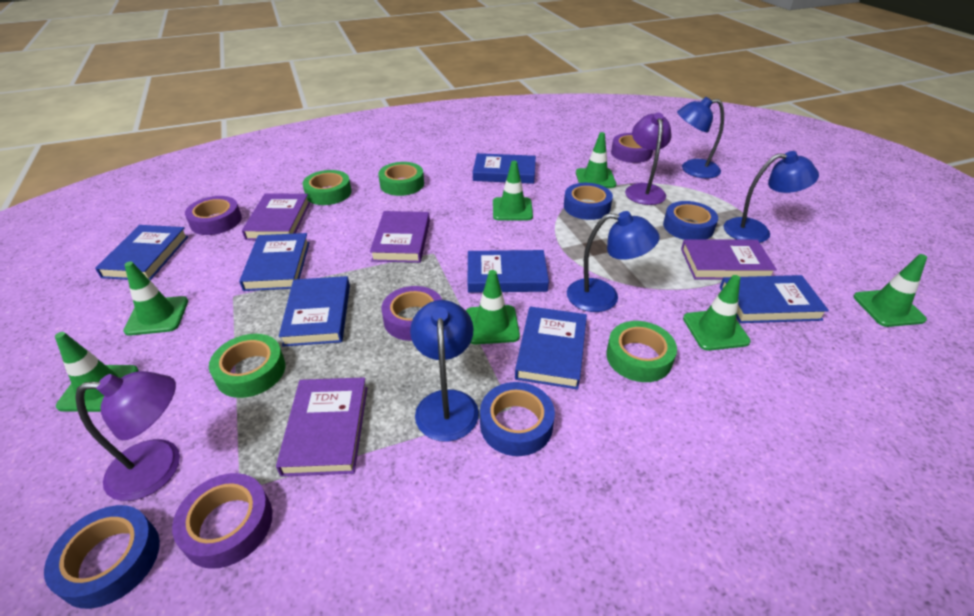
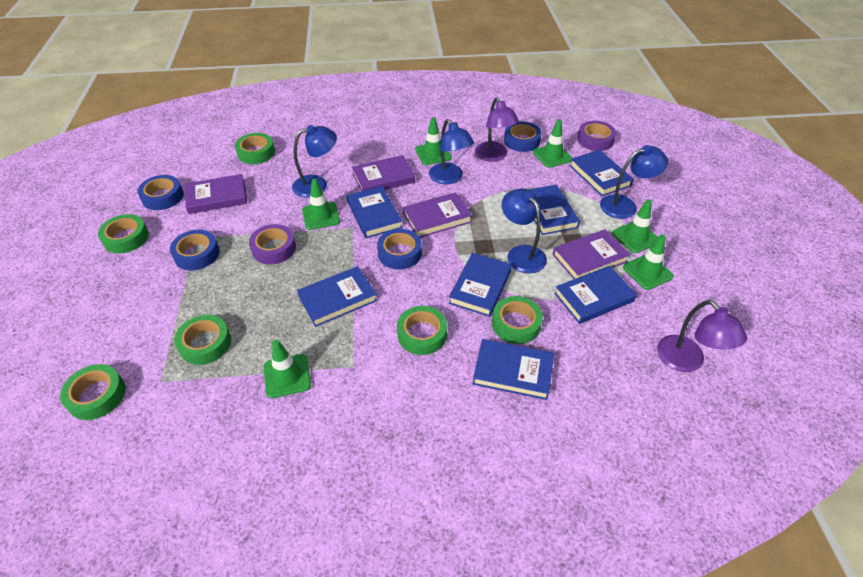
green tape: 4 -> 6
green traffic cone: 7 -> 6
purple tape: 4 -> 2

